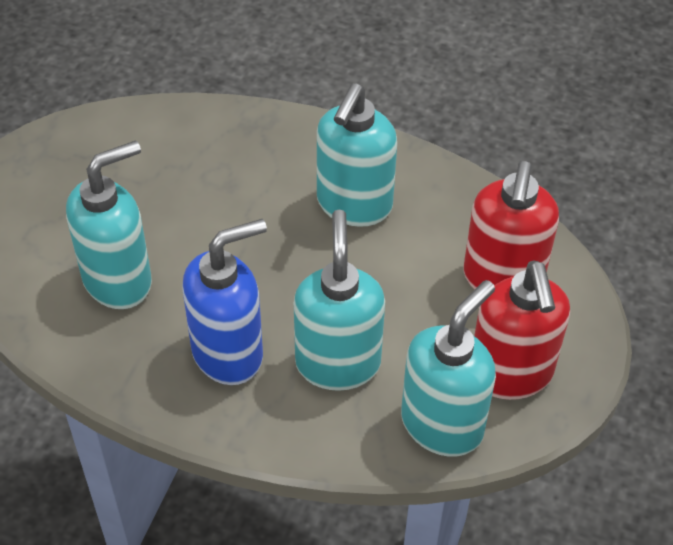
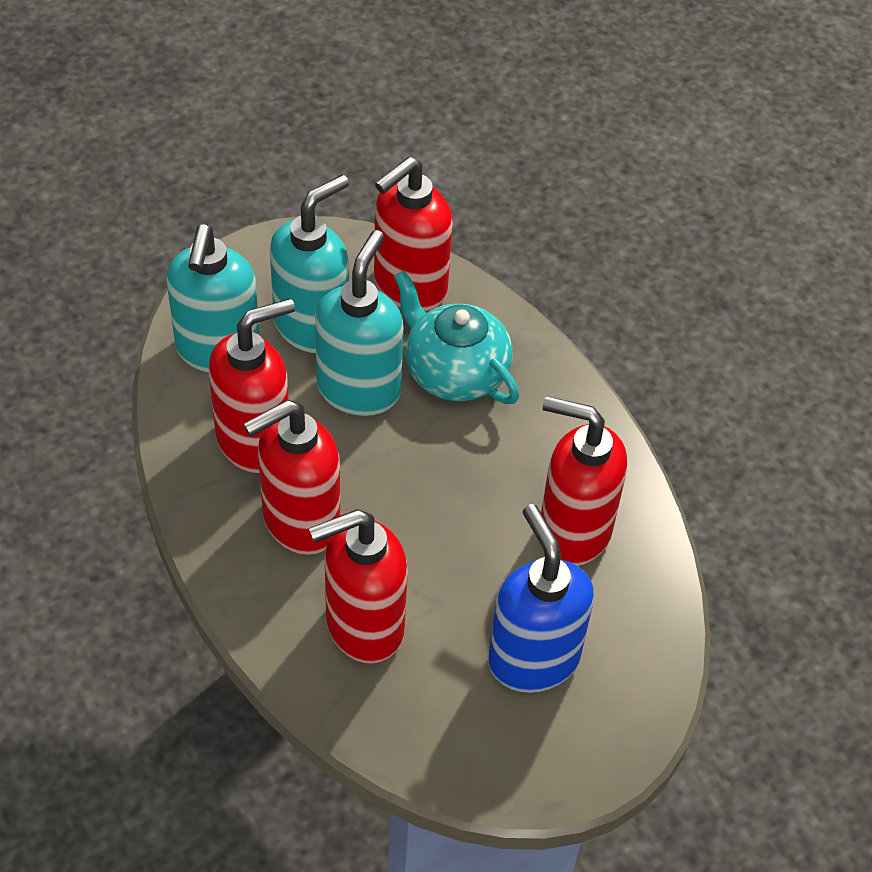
red soap dispenser: 2 -> 5
turquoise soap dispenser: 4 -> 3
turquoise teapot: 0 -> 1

